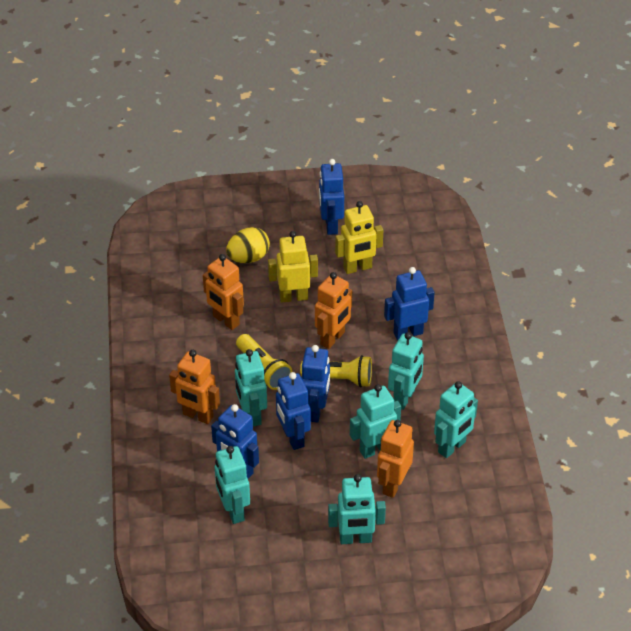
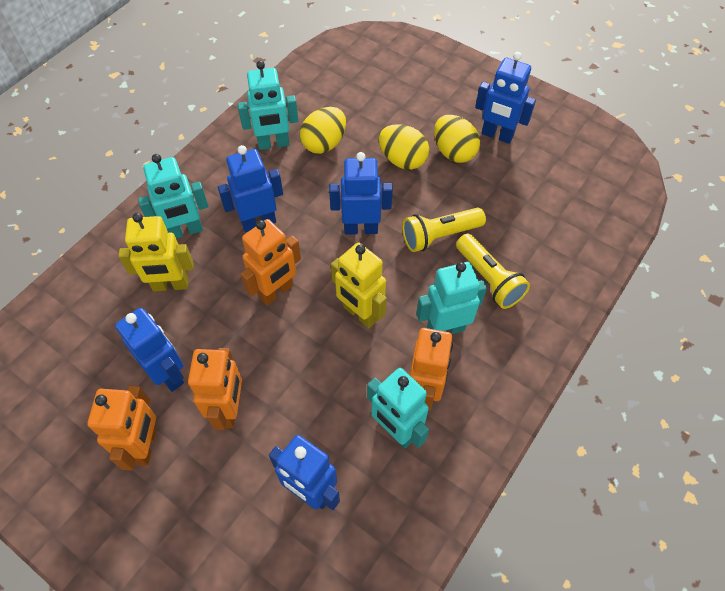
turquoise robot: 6 -> 4
yellow egg: 1 -> 3

